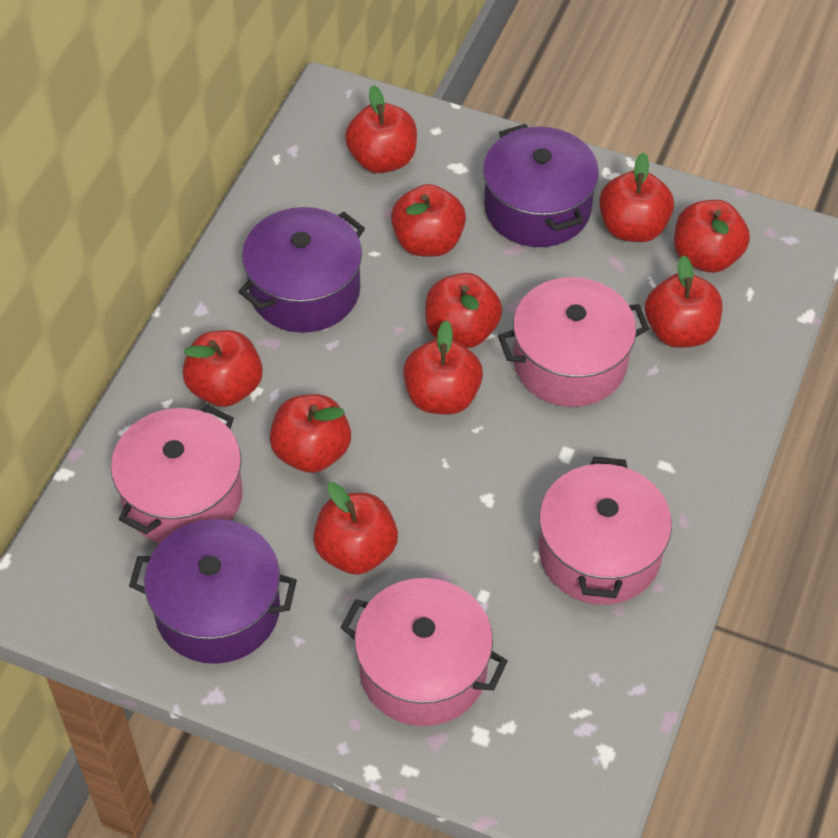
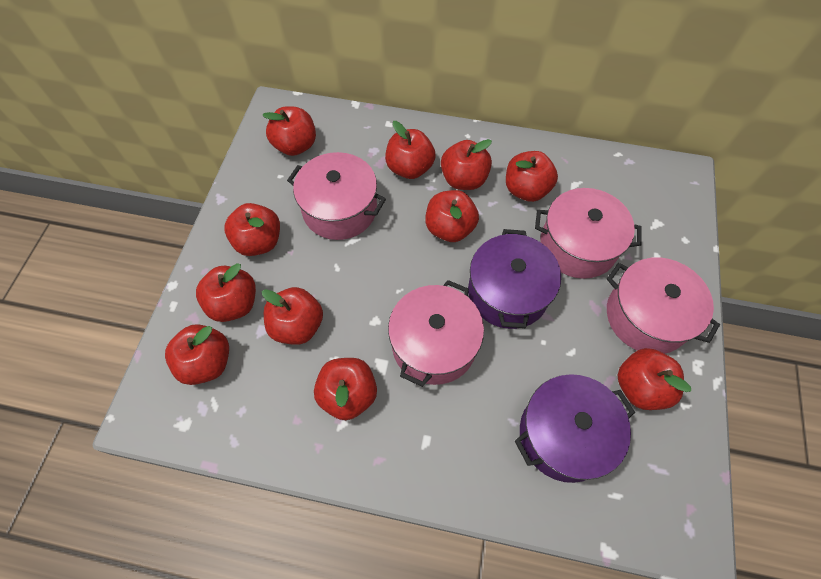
purple pot: 3 -> 2
red apple: 10 -> 11

